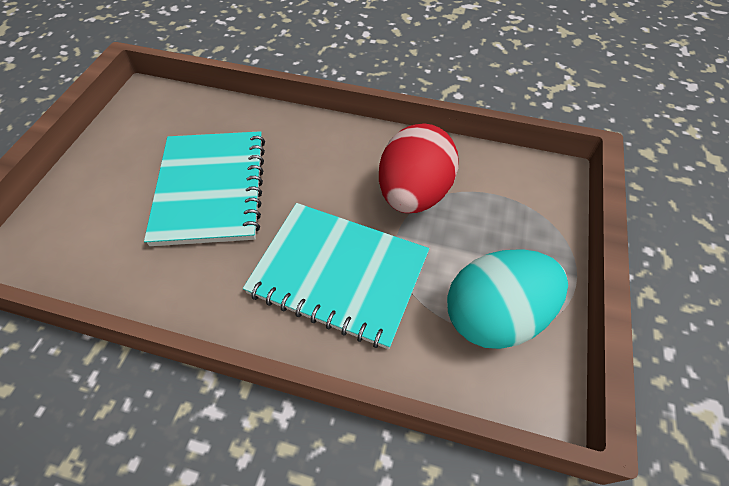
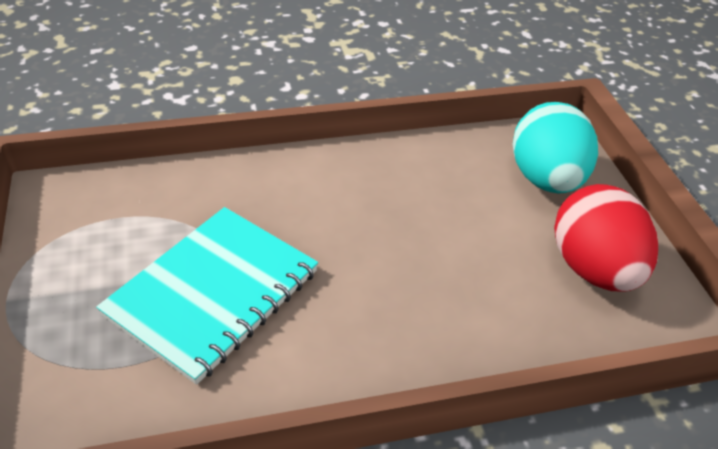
turquoise notebook: 2 -> 1

